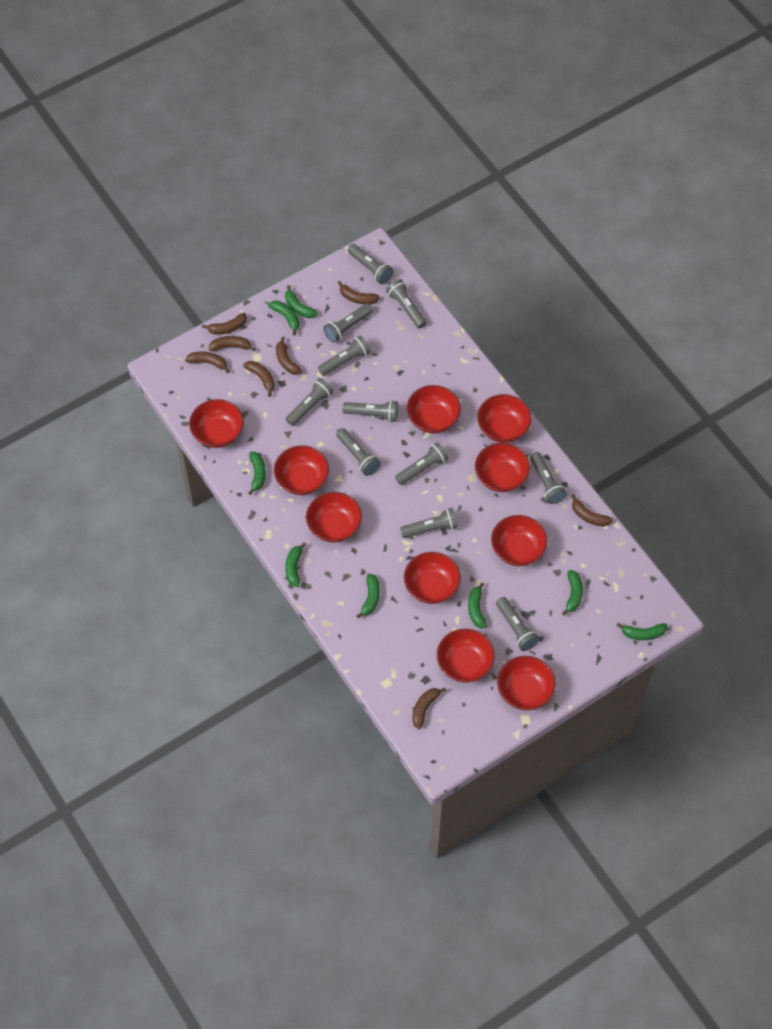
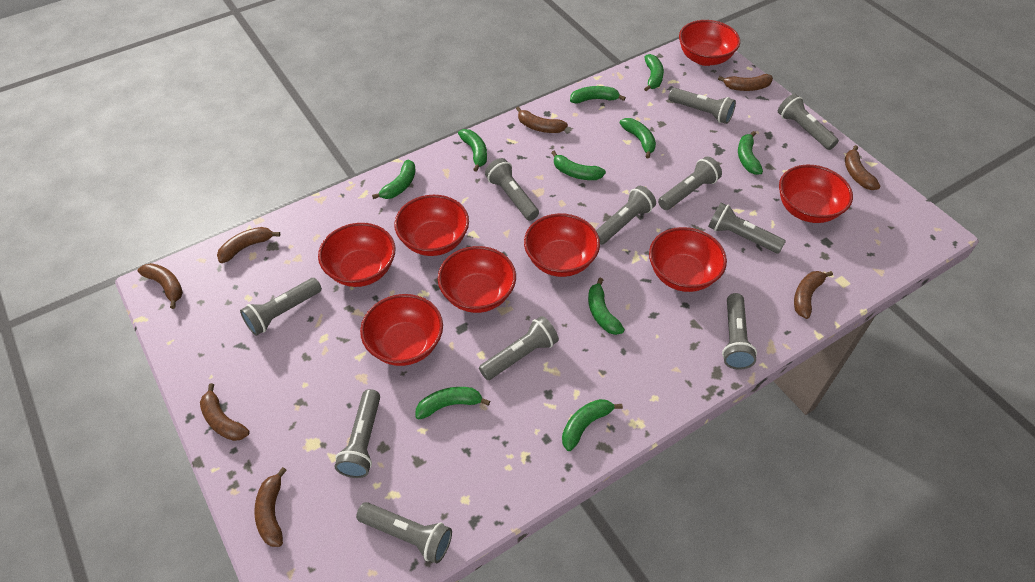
green banana: 8 -> 10
red bowl: 10 -> 8

